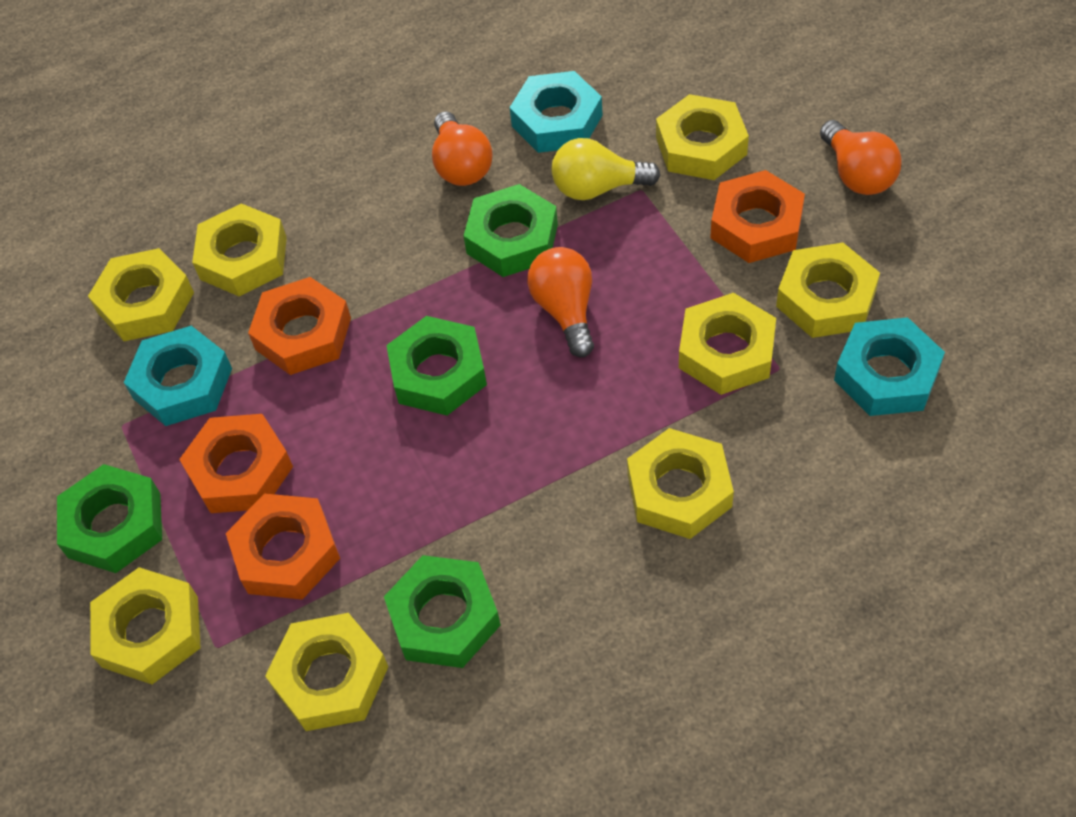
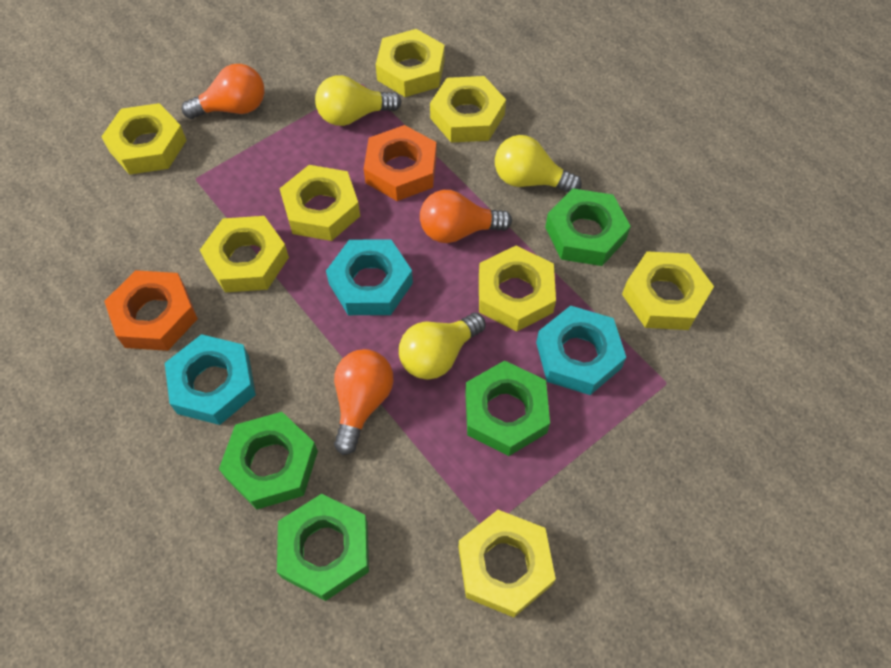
orange nut: 4 -> 2
yellow light bulb: 1 -> 3

